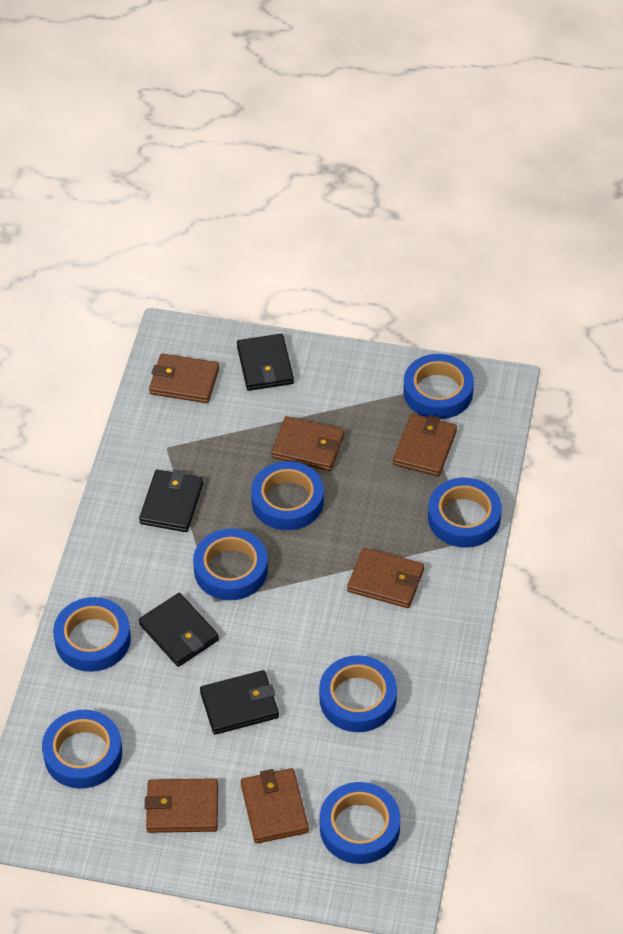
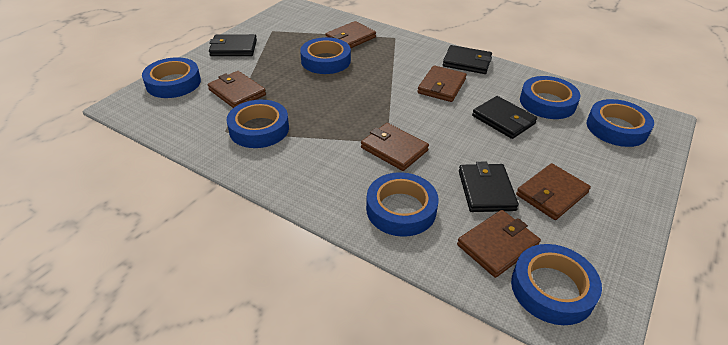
blue tape: 8 -> 7

